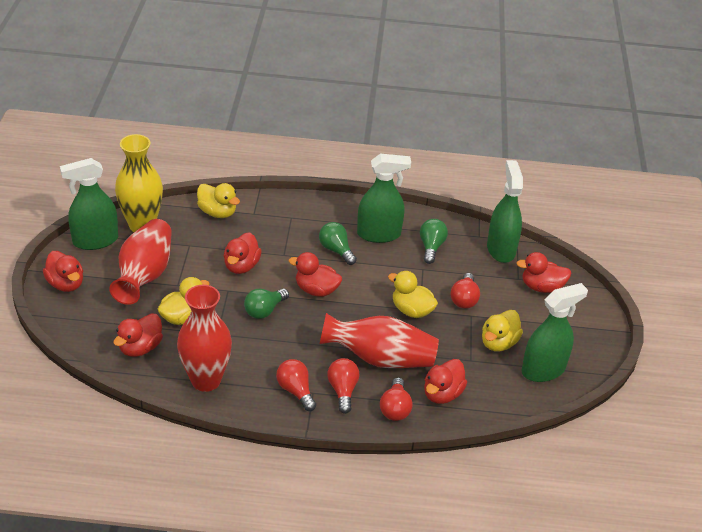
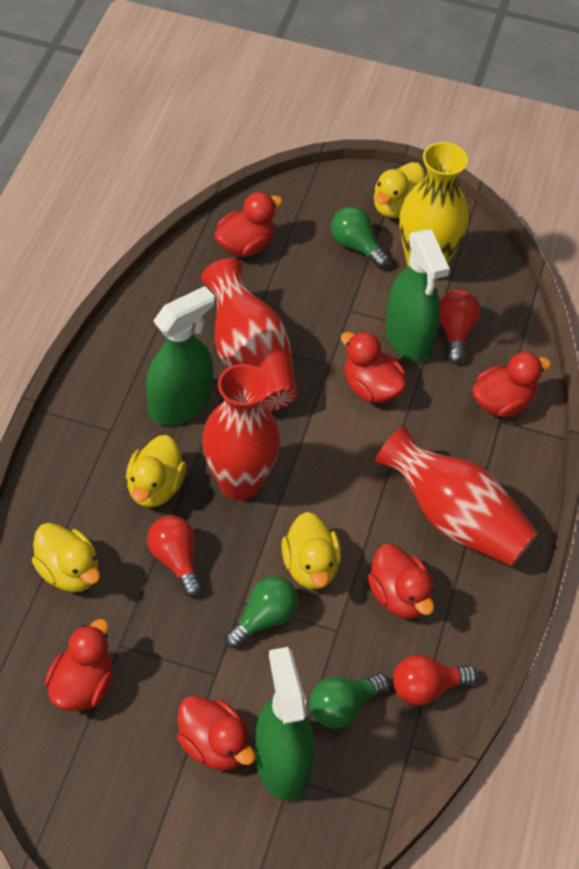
green spray bottle: 4 -> 3
red light bulb: 4 -> 3

